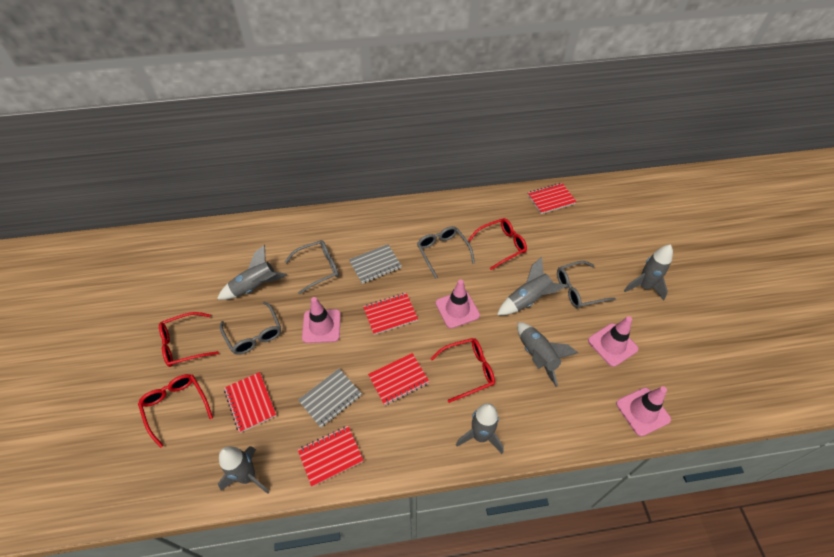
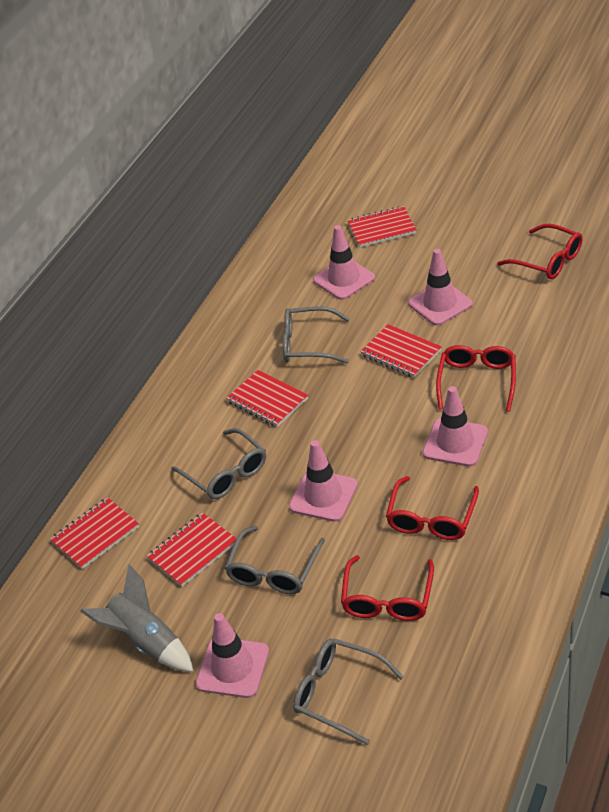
grey notebook: 2 -> 0
grey rocket: 6 -> 1
pink traffic cone: 4 -> 5

